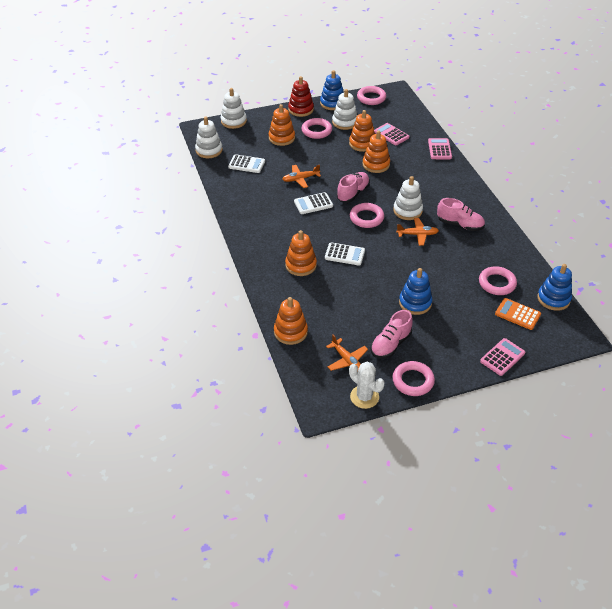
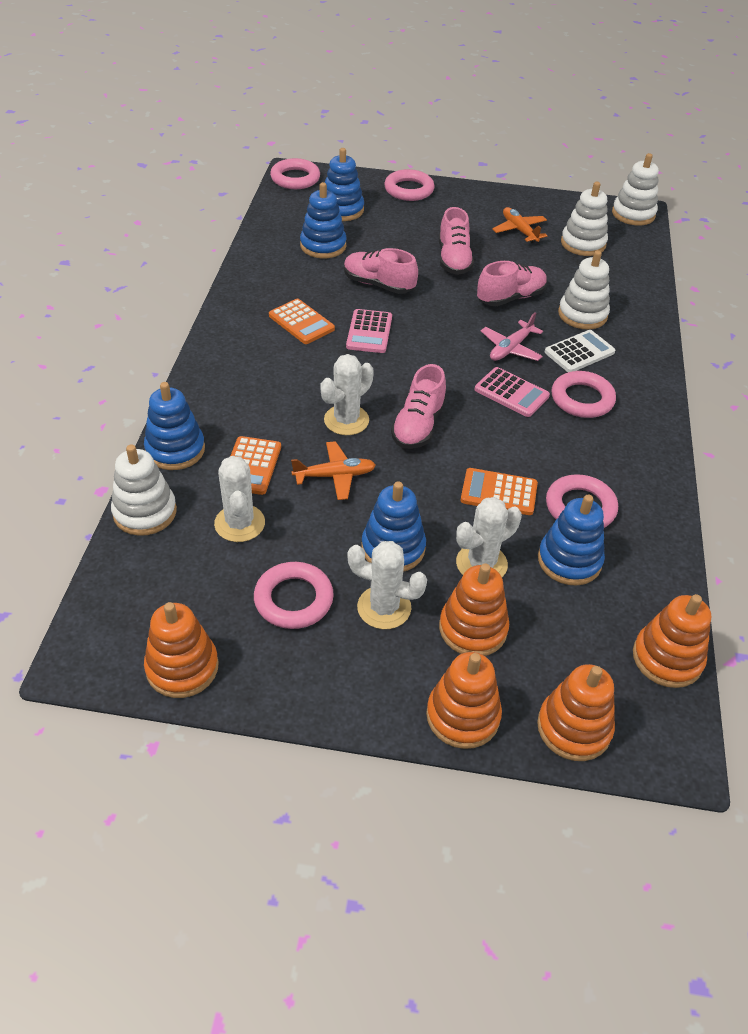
blue stacking toy: 3 -> 5
orange calculator: 1 -> 3
orange plane: 3 -> 2
pink calculator: 3 -> 2
pink plane: 0 -> 1
pink shoe: 3 -> 4
red stacking toy: 1 -> 0
white cactus: 1 -> 4
white calculator: 3 -> 1

